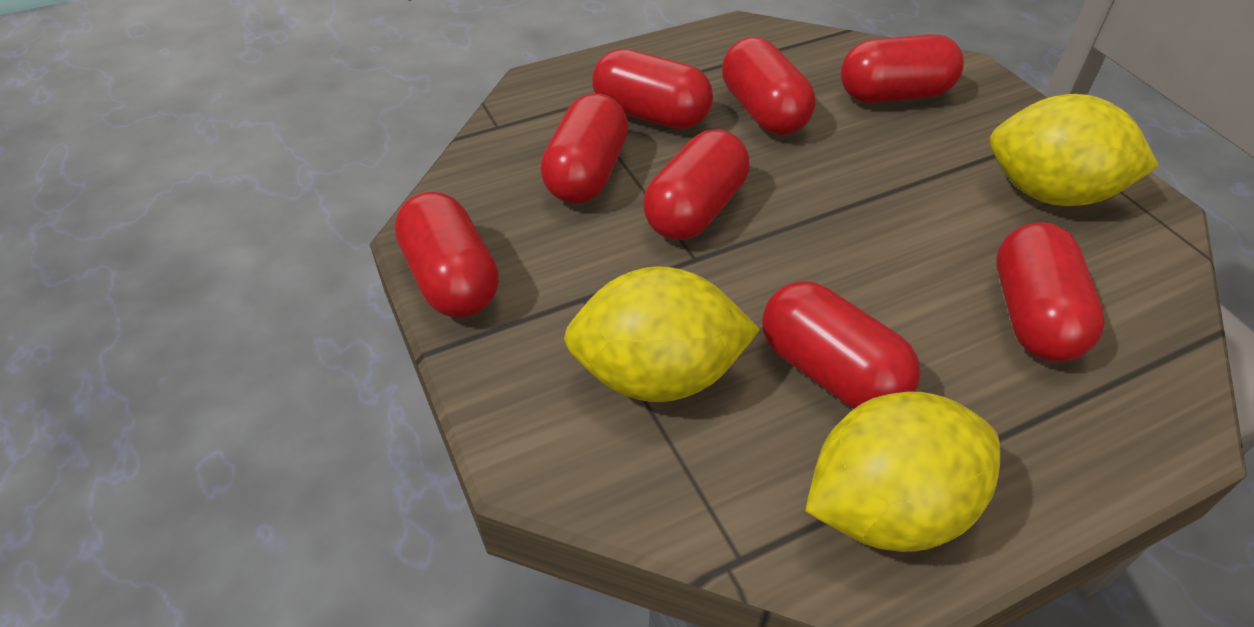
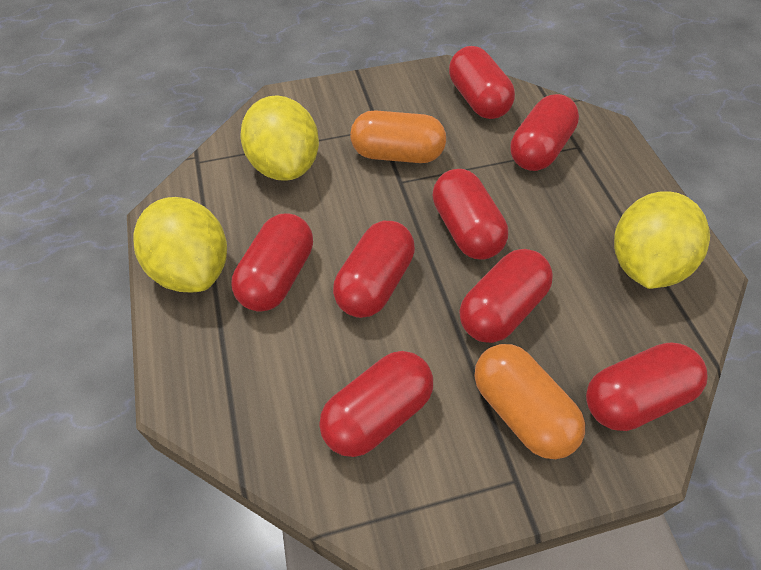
orange capsule: 0 -> 2

